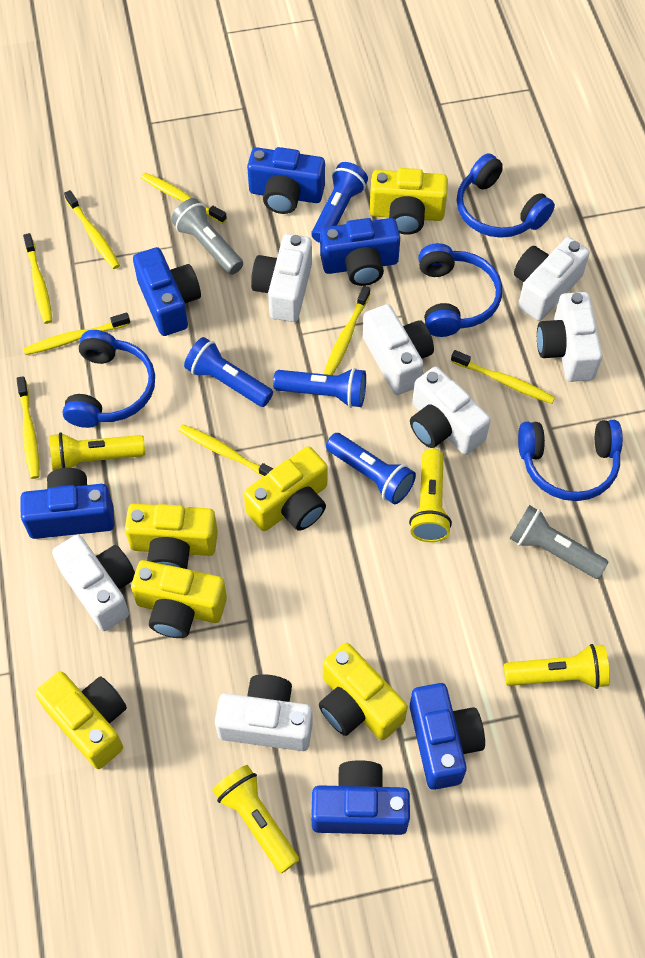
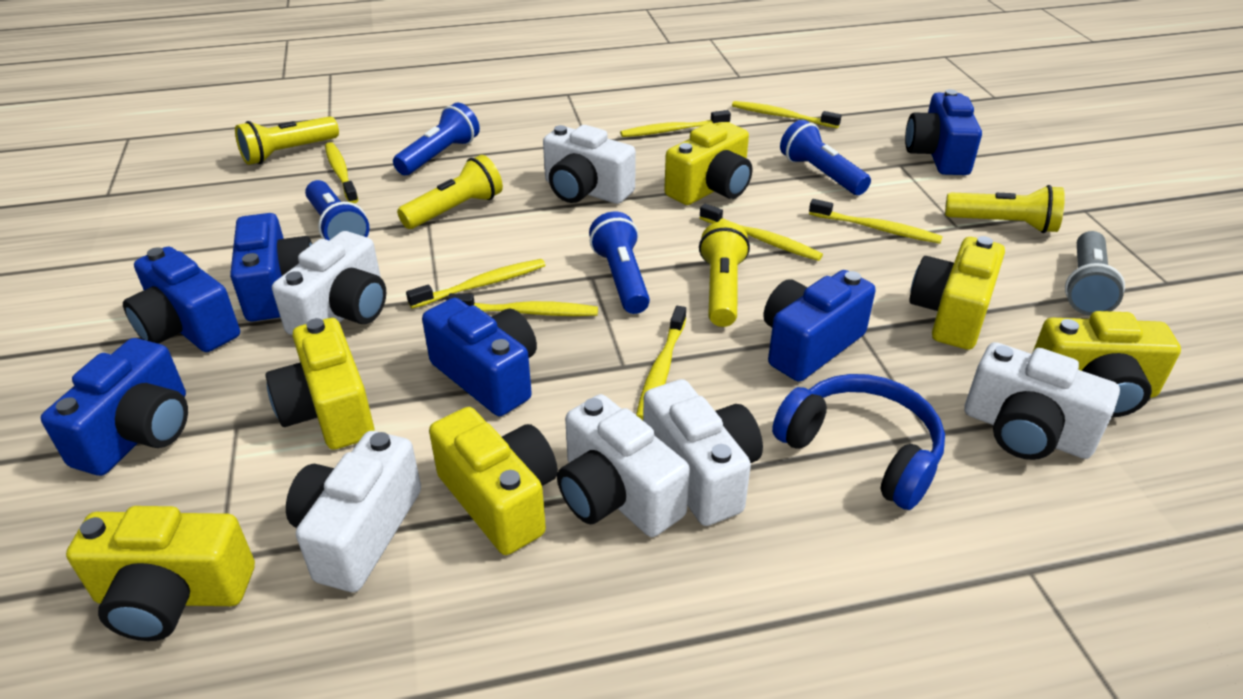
blue headphones: 4 -> 1
grey flashlight: 2 -> 1
white camera: 7 -> 6

